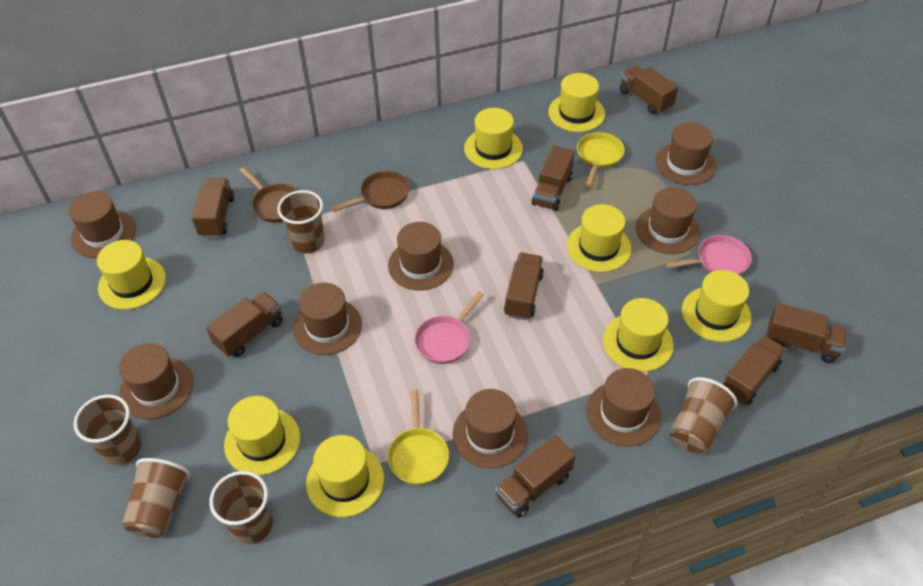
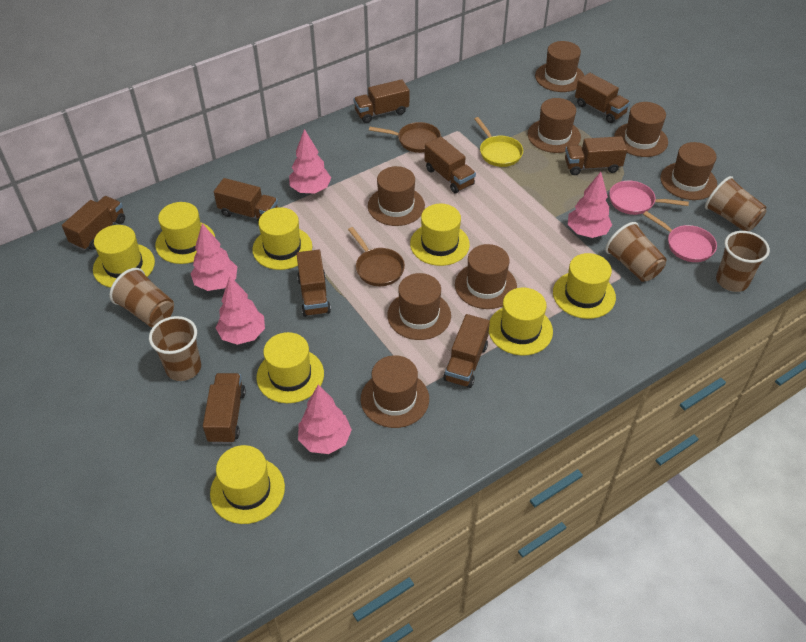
brown truck: 8 -> 9
pink tree: 0 -> 5
yellow pan: 2 -> 1

